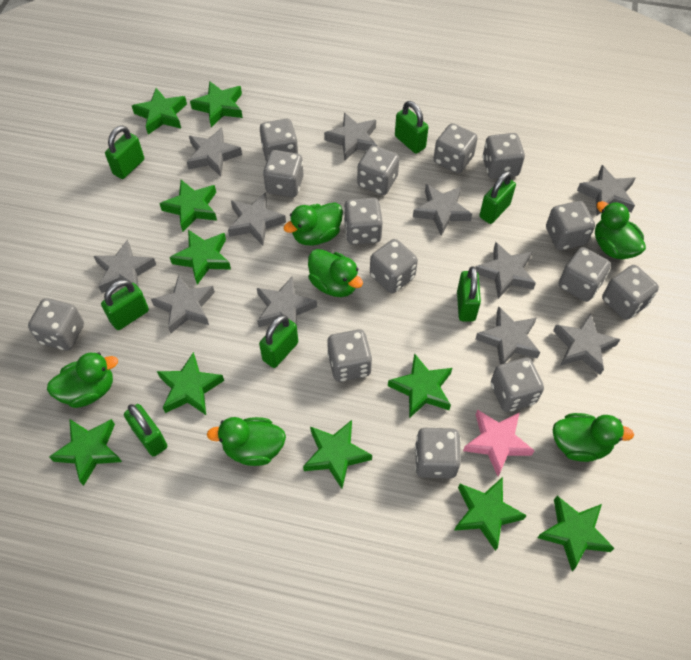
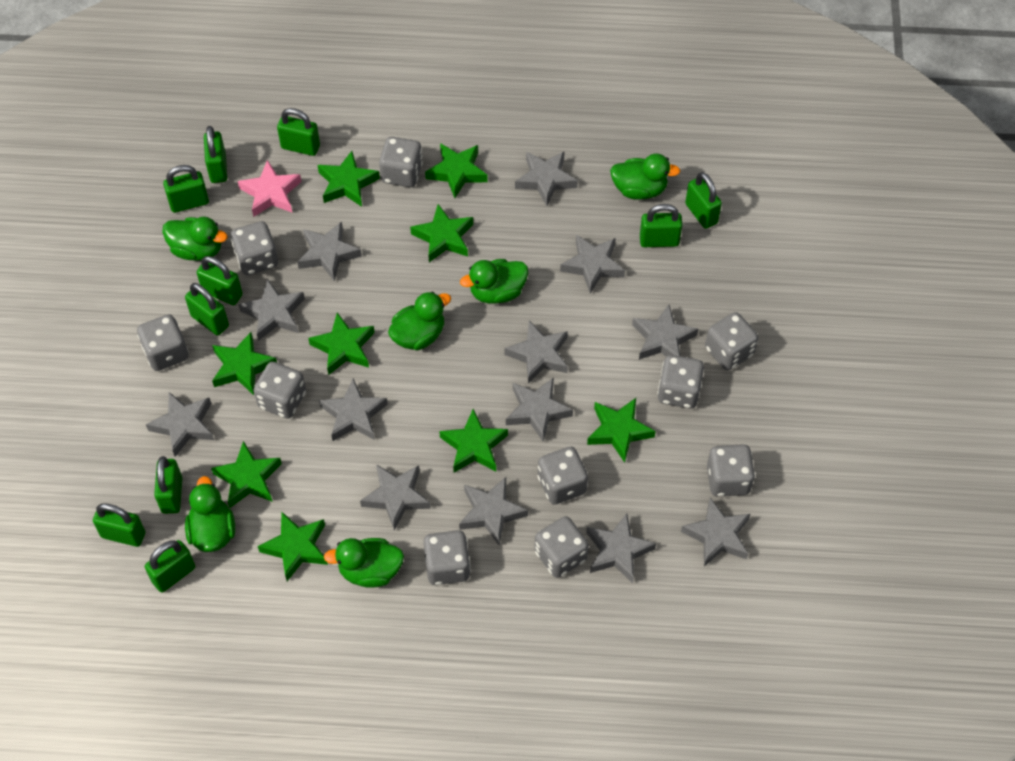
green padlock: 7 -> 10
green star: 10 -> 9
grey dice: 14 -> 10
grey star: 11 -> 13

